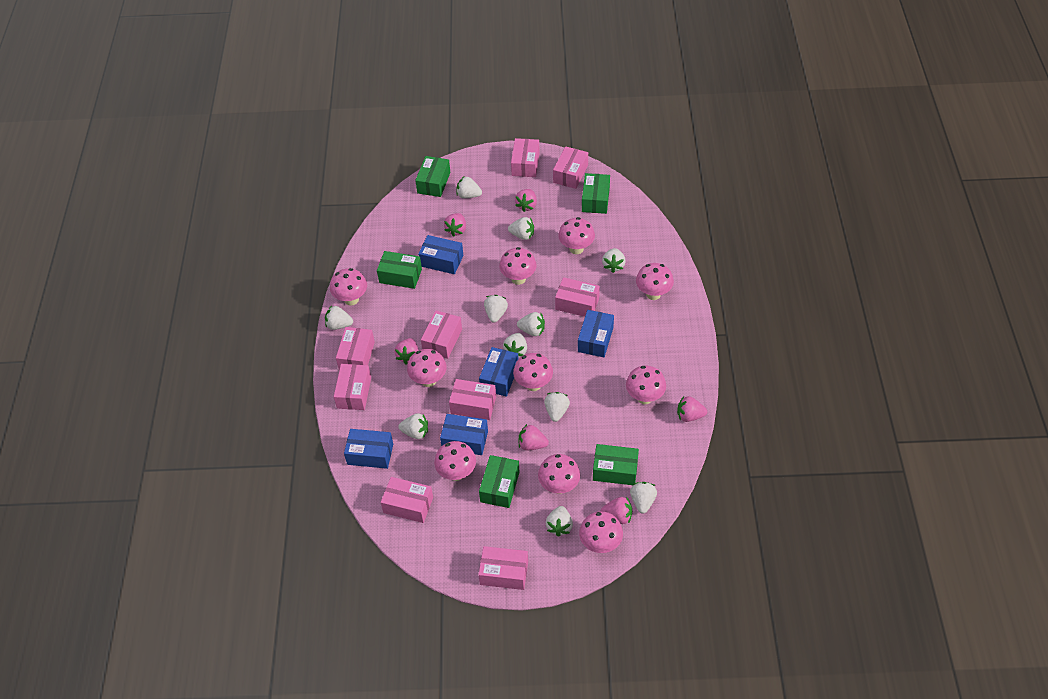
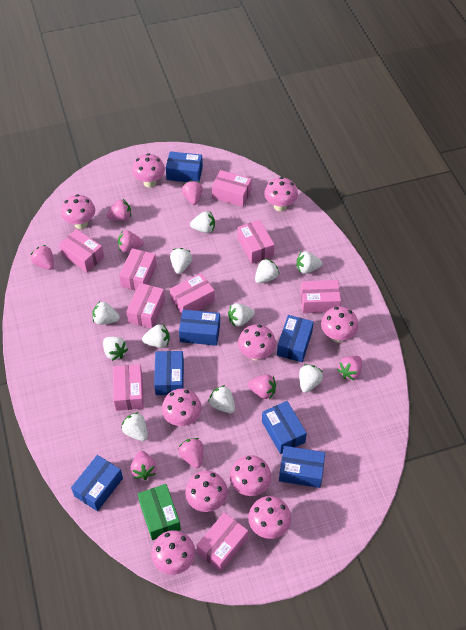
blue box: 5 -> 7
green box: 5 -> 1
pink strawberry: 6 -> 8

